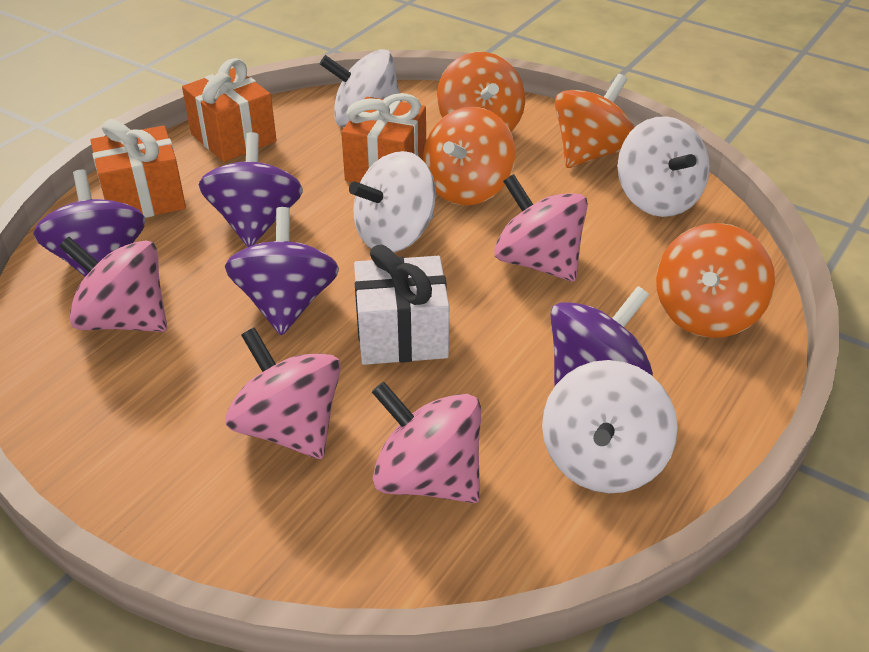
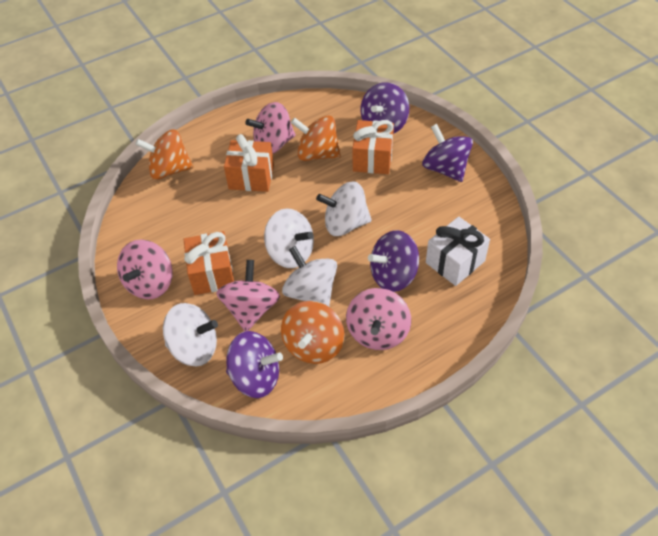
orange spinning top: 4 -> 3

